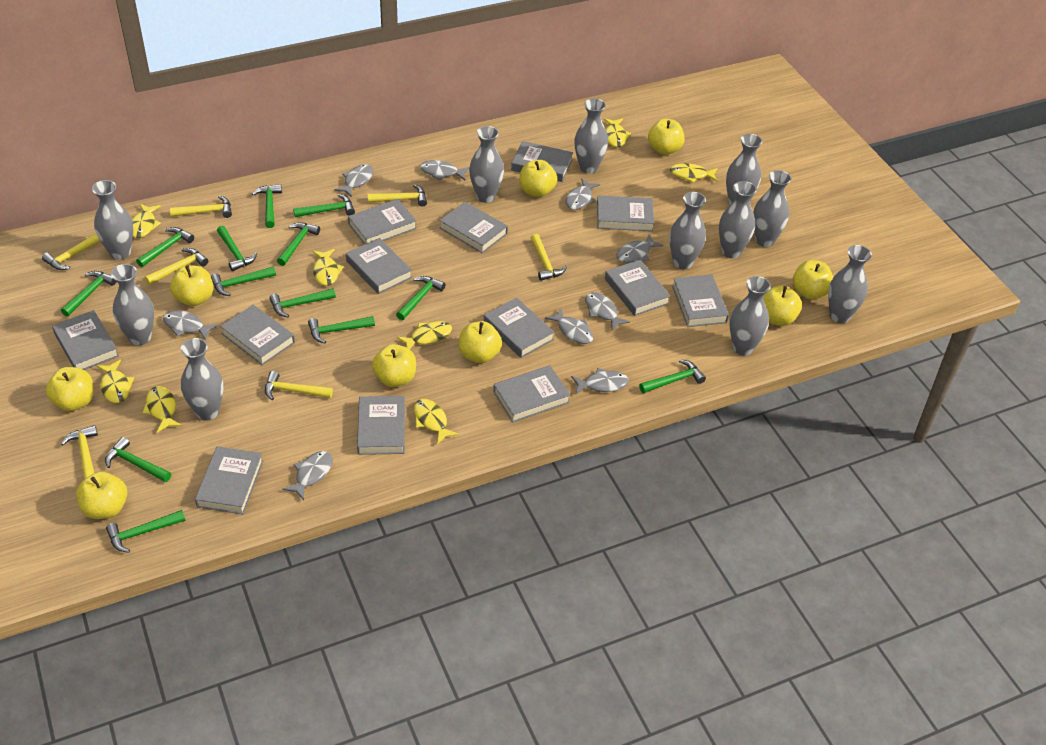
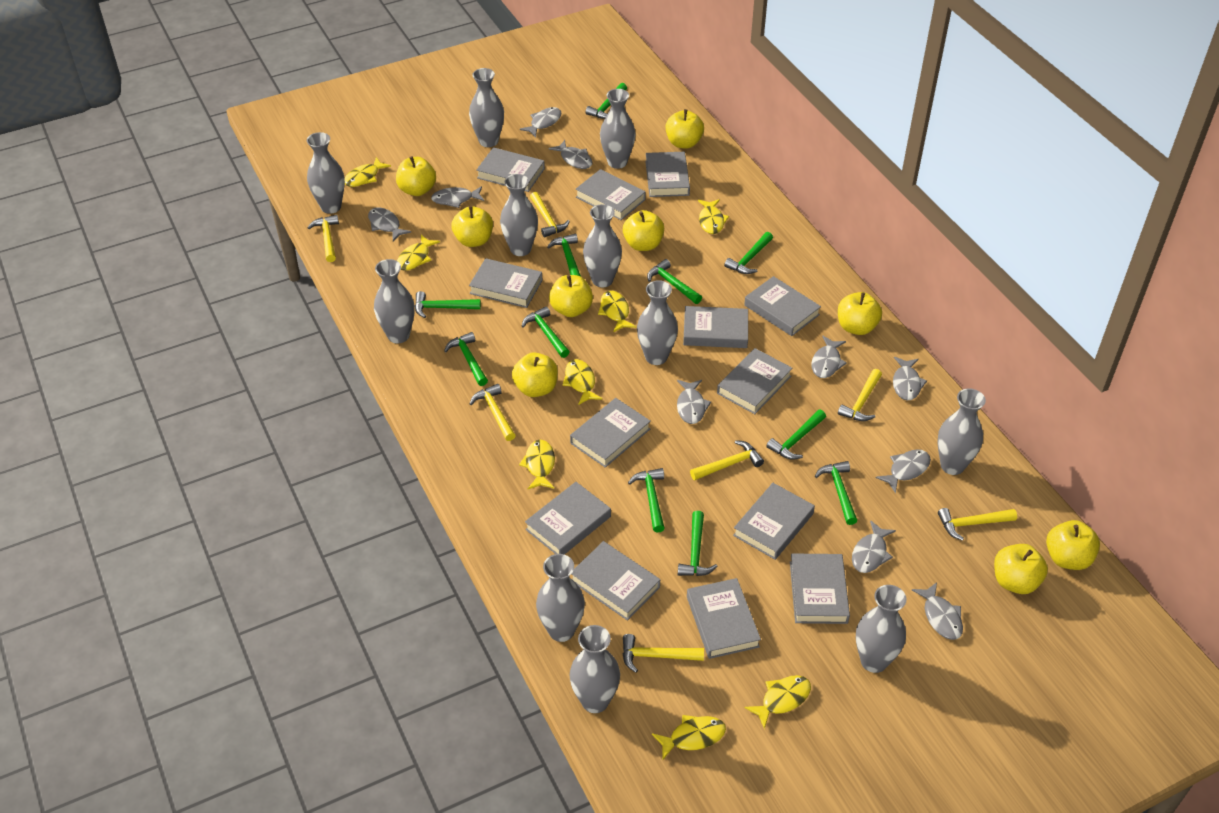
green hammer: 13 -> 11
grey fish: 9 -> 10

